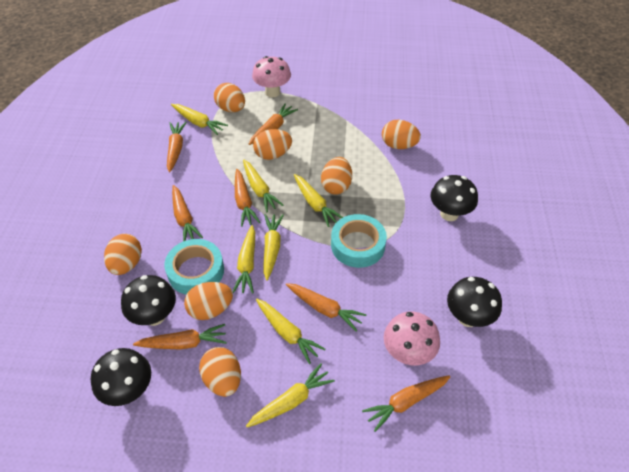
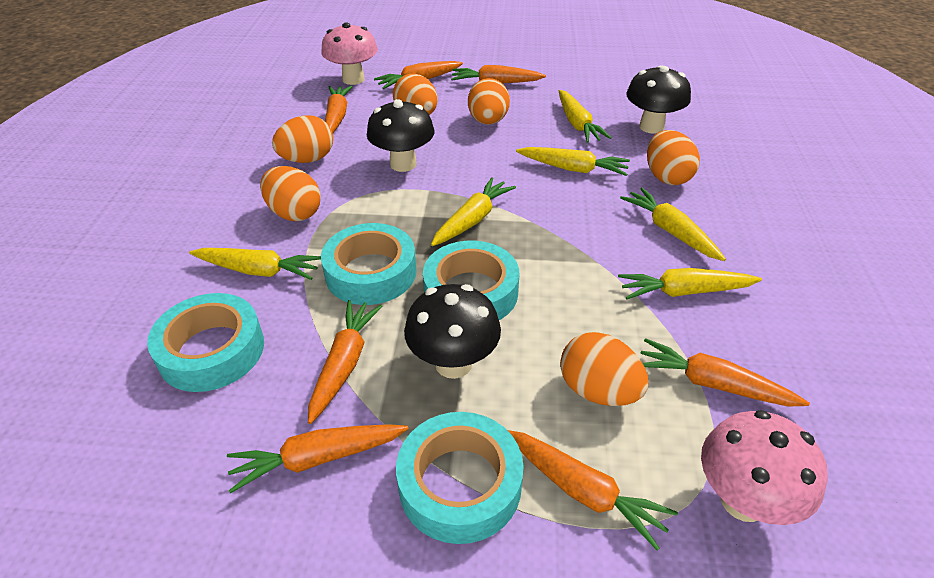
black mushroom: 4 -> 3
orange egg: 7 -> 6
turquoise tape: 2 -> 4
yellow carrot: 7 -> 6

